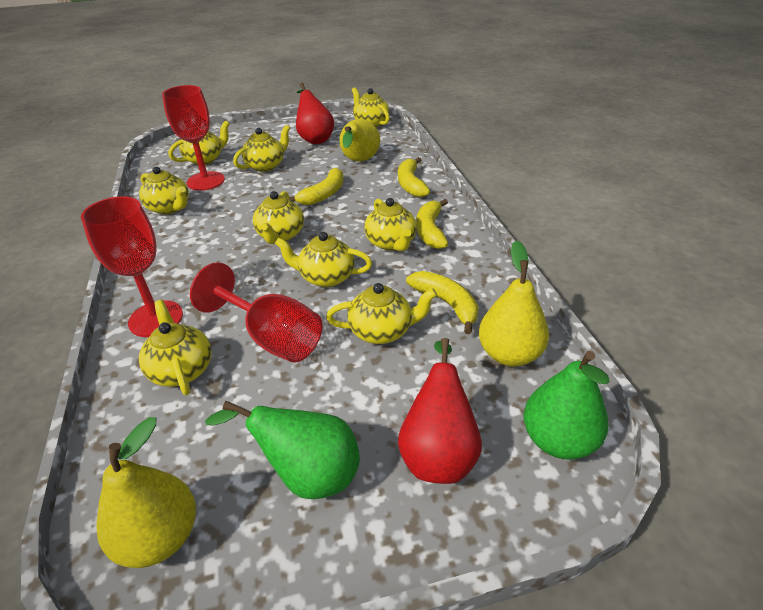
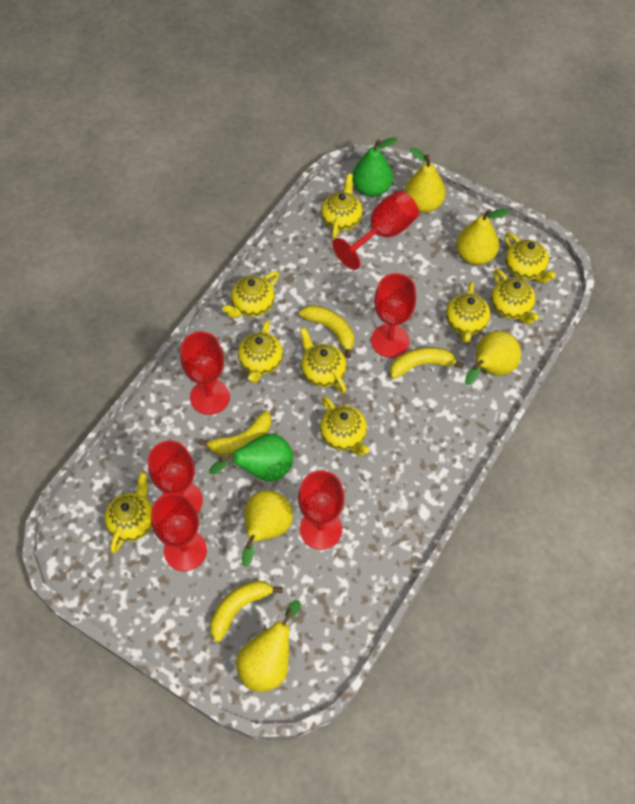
red goblet: 3 -> 6
red pear: 2 -> 0
yellow pear: 3 -> 5

